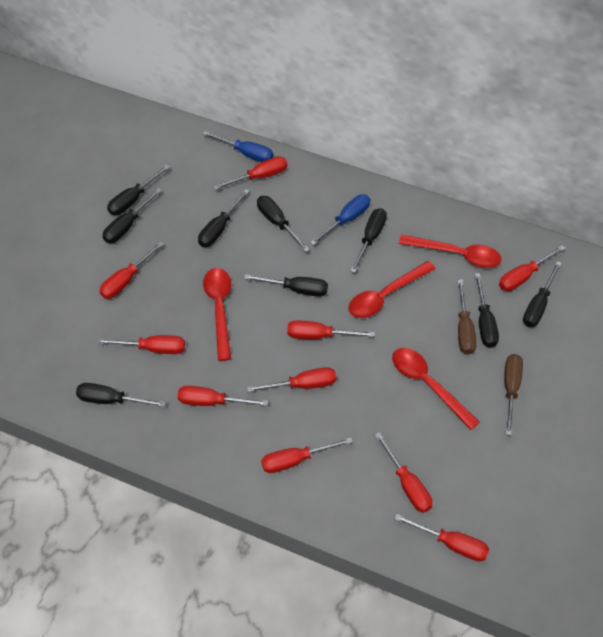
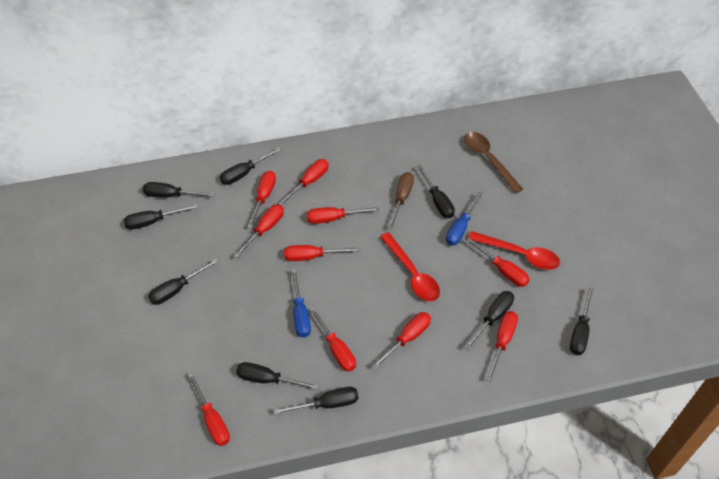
brown screwdriver: 2 -> 1
brown spoon: 0 -> 1
red spoon: 4 -> 2

